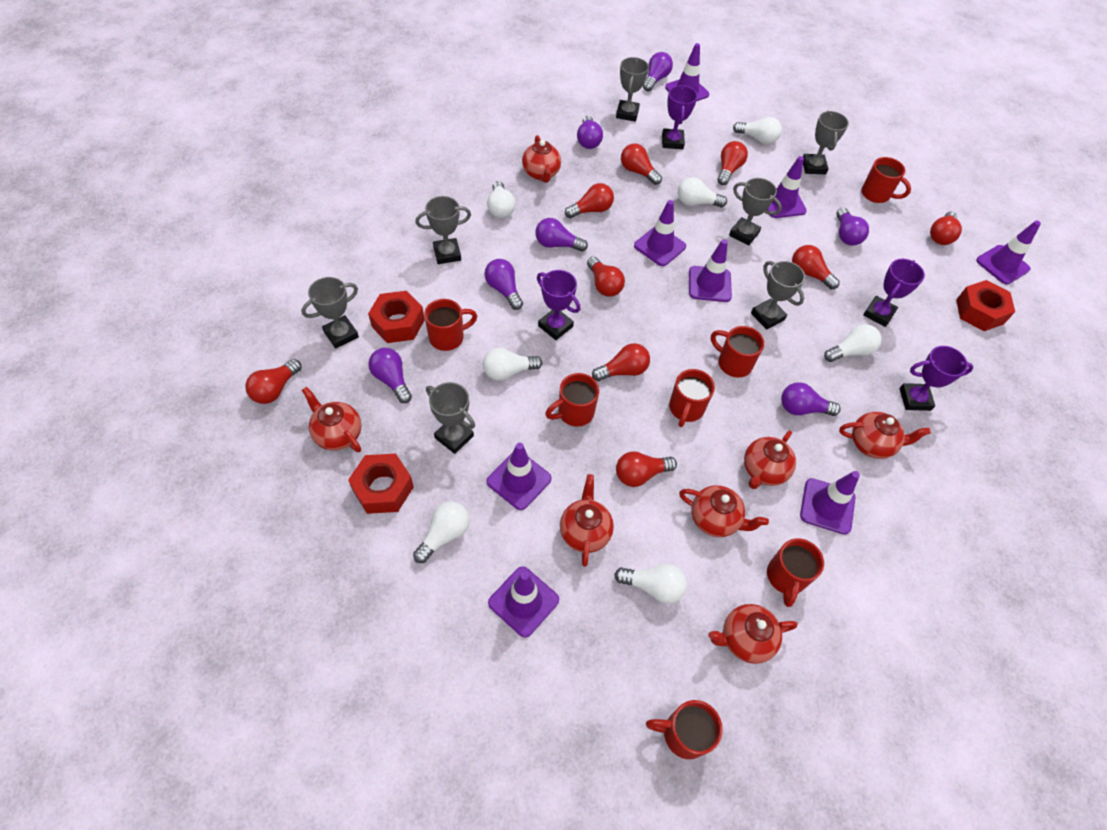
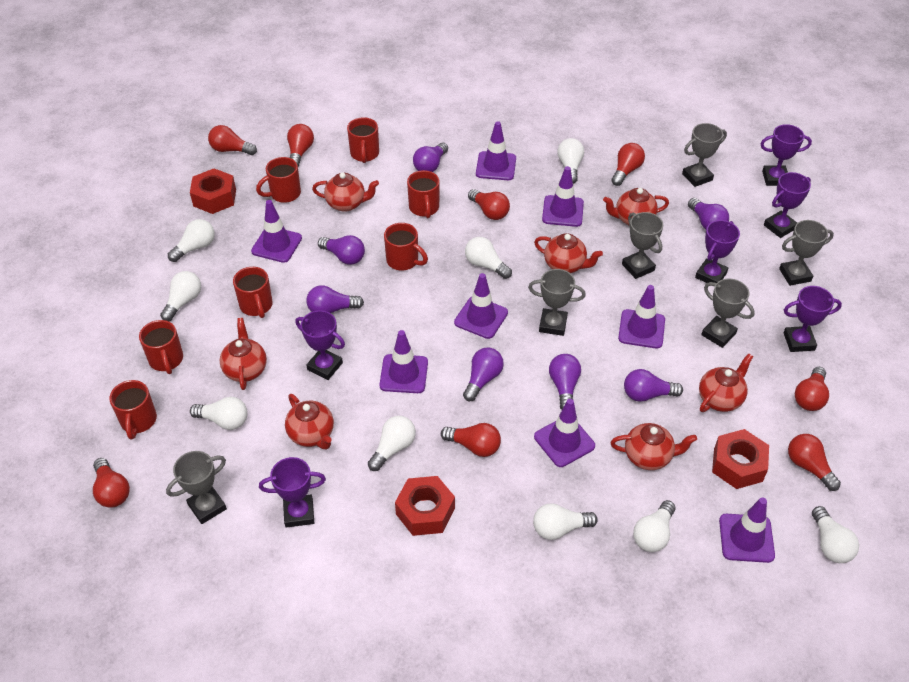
grey trophy: 7 -> 6
purple trophy: 4 -> 6
red light bulb: 9 -> 8
white light bulb: 7 -> 9

